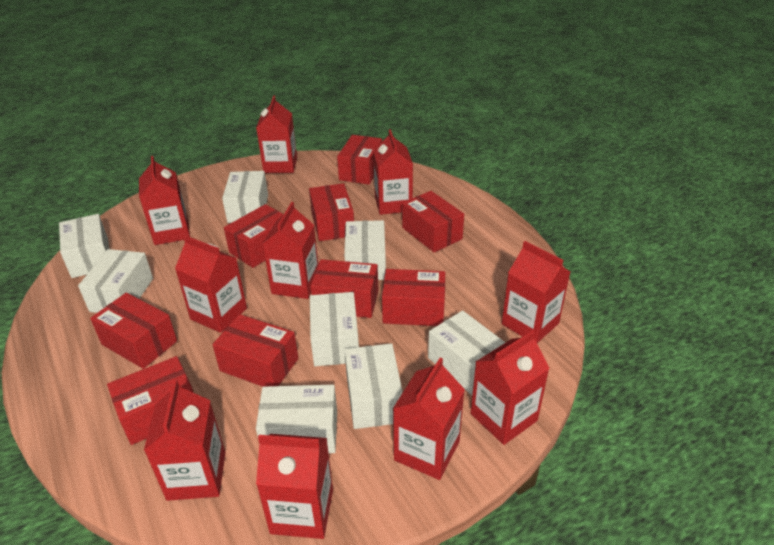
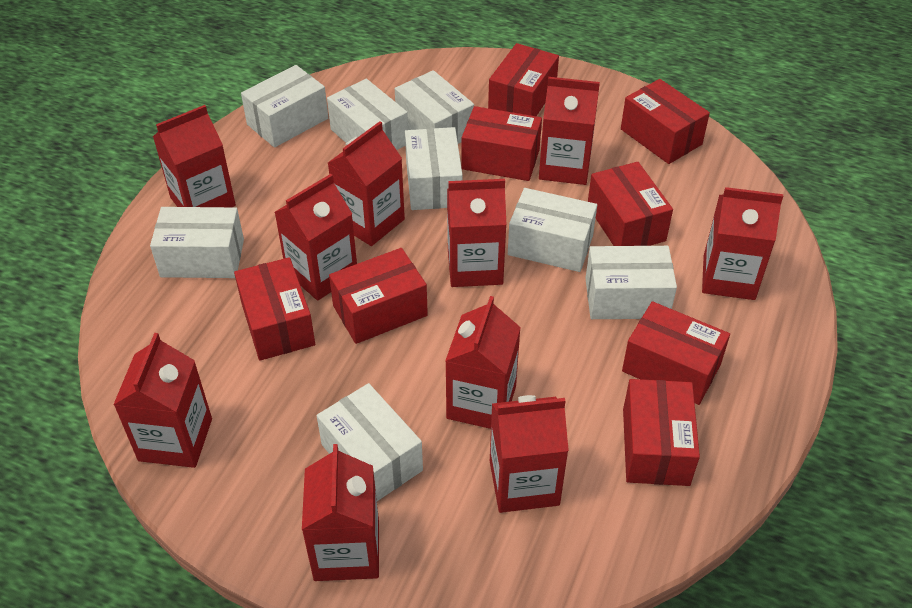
red box: 9 -> 8

